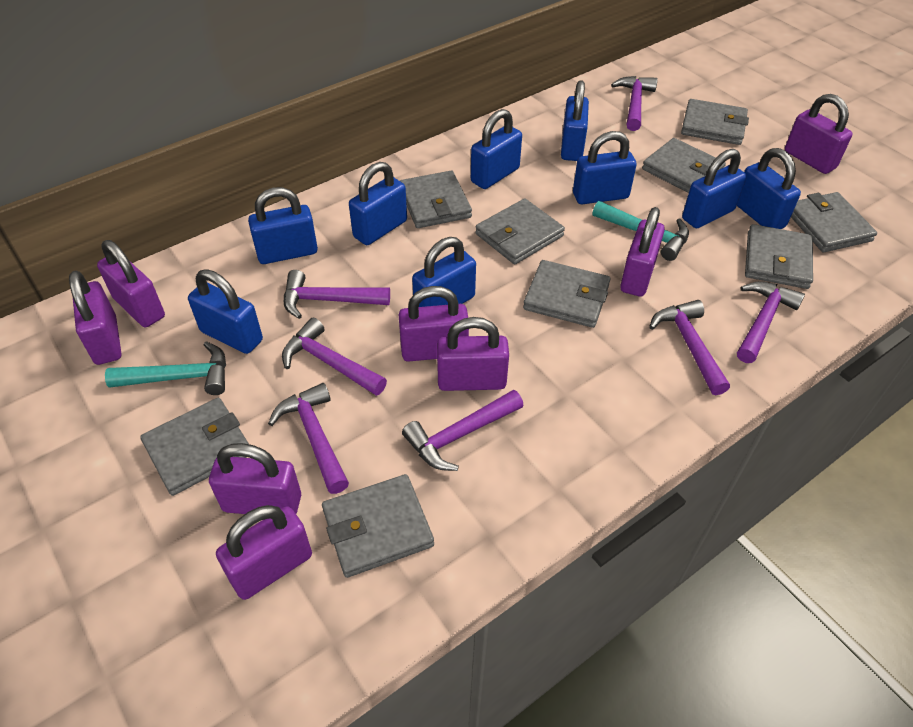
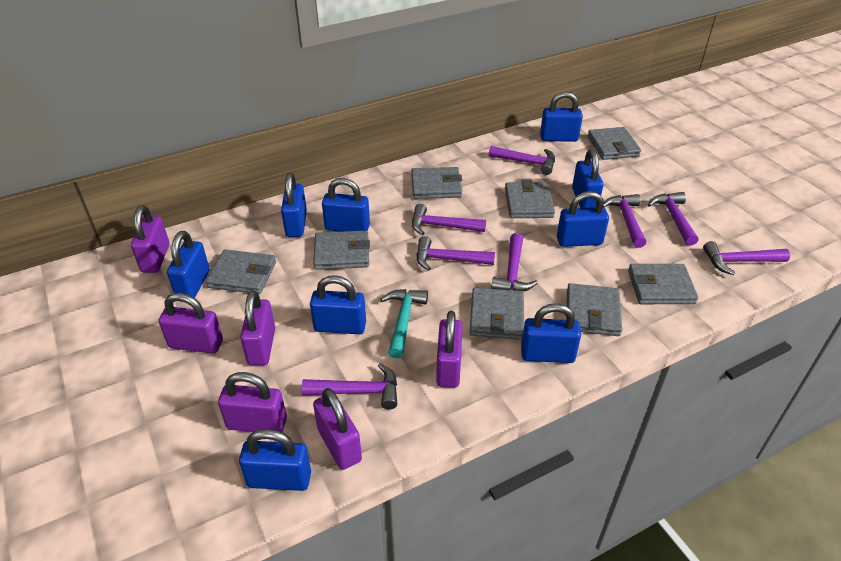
grey wallet: 9 -> 8
purple hammer: 7 -> 8
purple padlock: 8 -> 6
turquoise hammer: 2 -> 1

